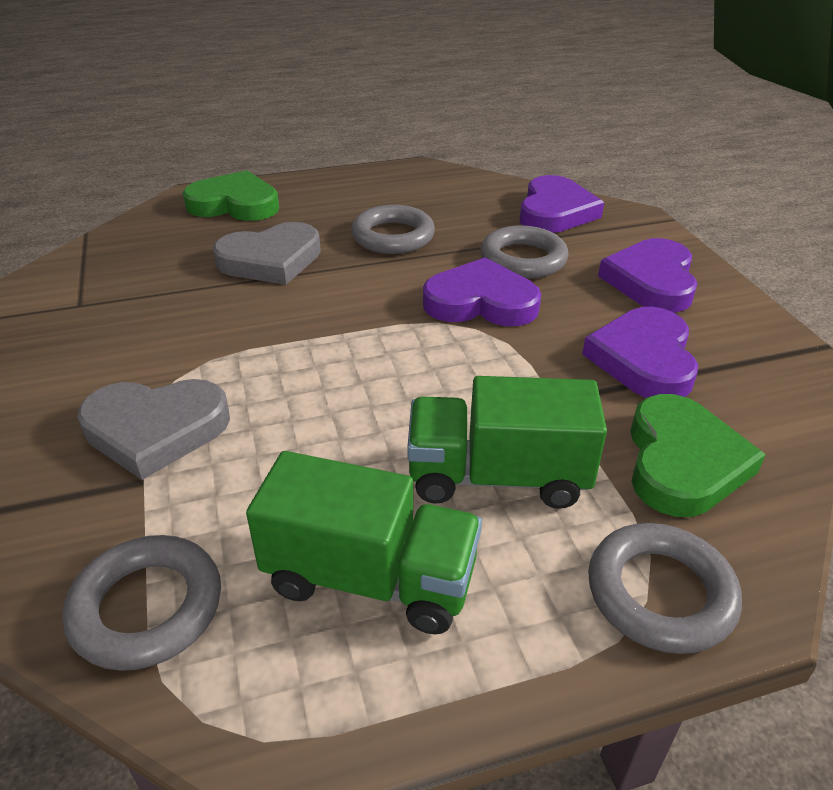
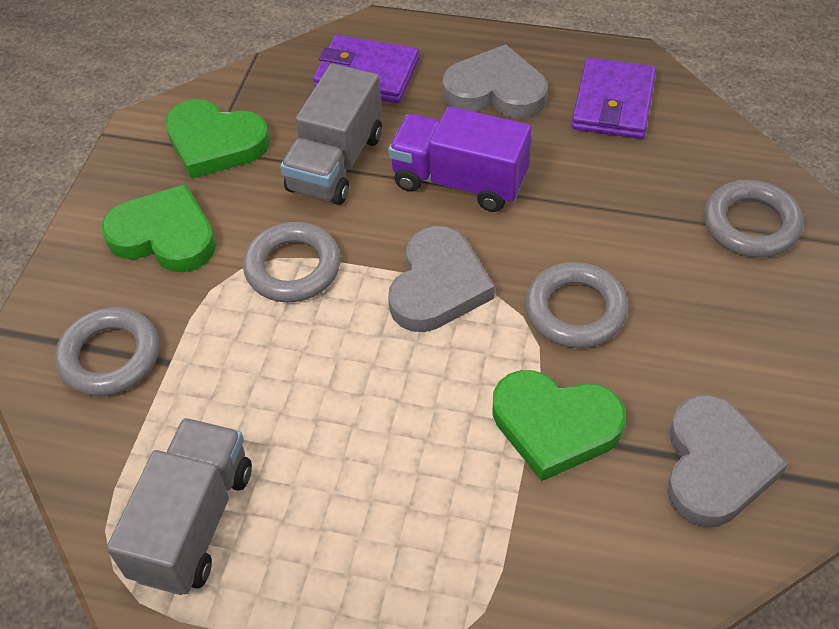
green heart: 2 -> 3
green truck: 2 -> 0
grey heart: 2 -> 3
grey truck: 0 -> 2
purple heart: 4 -> 0
purple truck: 0 -> 1
purple wallet: 0 -> 2

